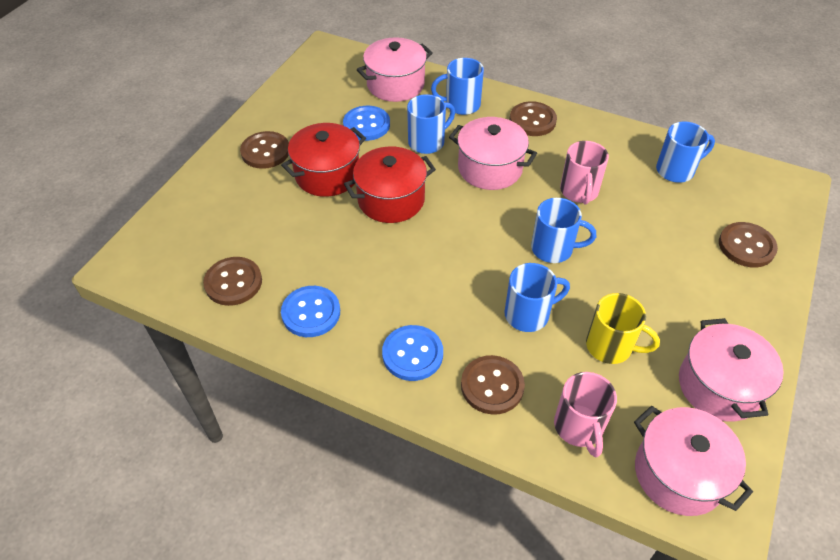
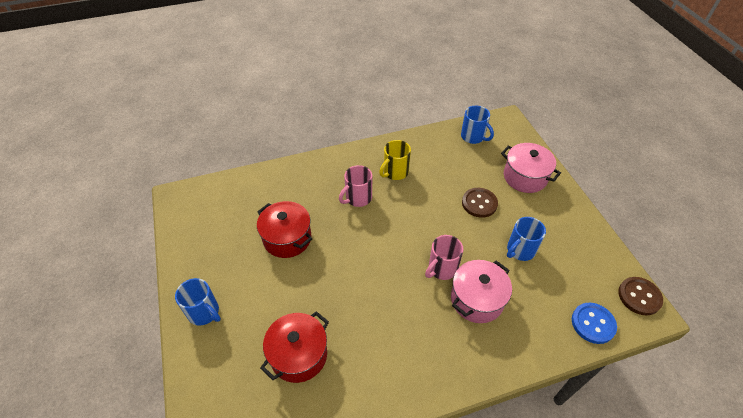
blue button: 3 -> 1
blue mug: 5 -> 3
brown button: 5 -> 2
pink pot: 4 -> 2

